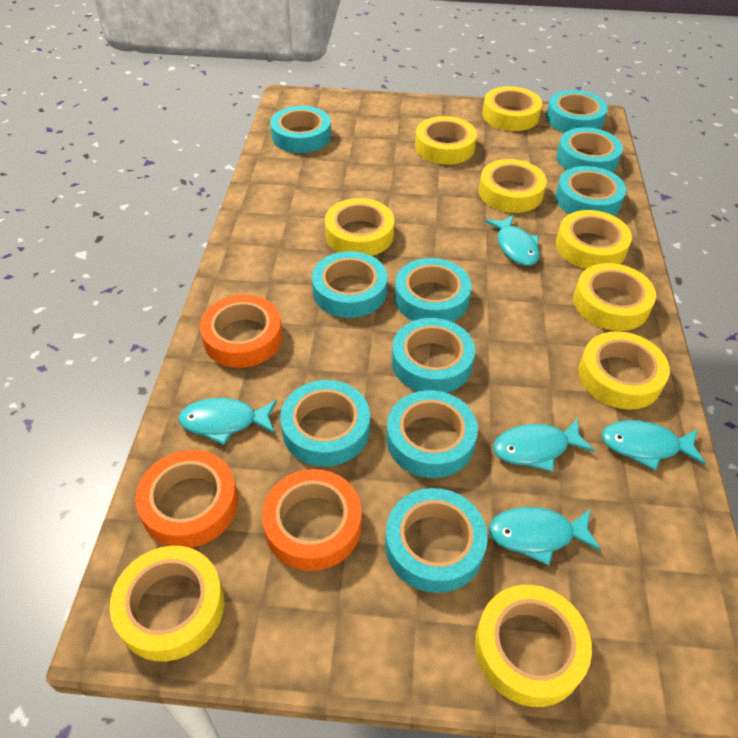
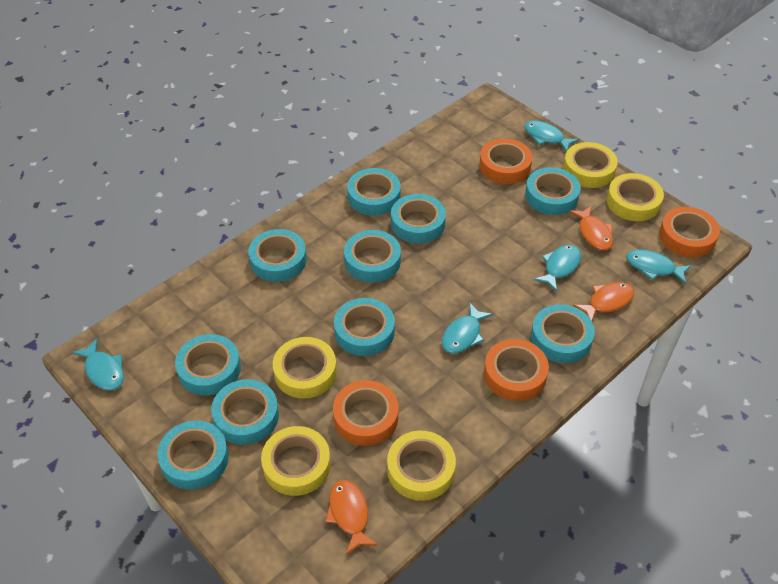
orange fish: 0 -> 3
orange tape: 3 -> 4
yellow tape: 9 -> 5

